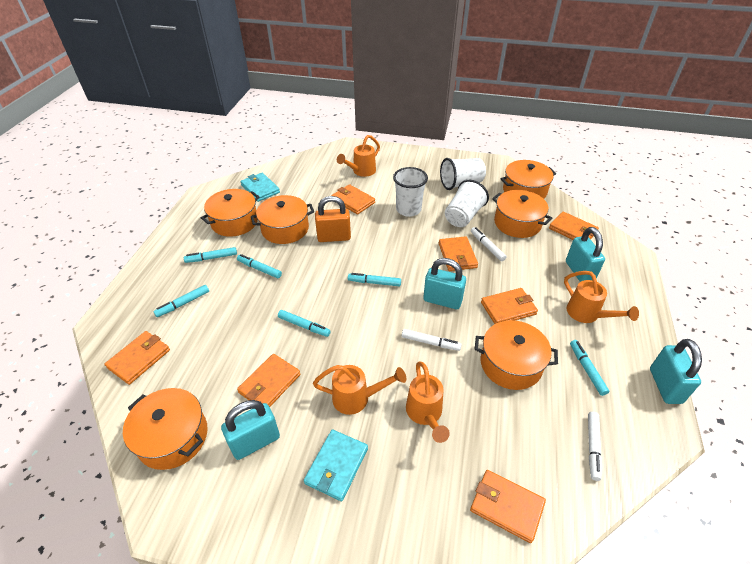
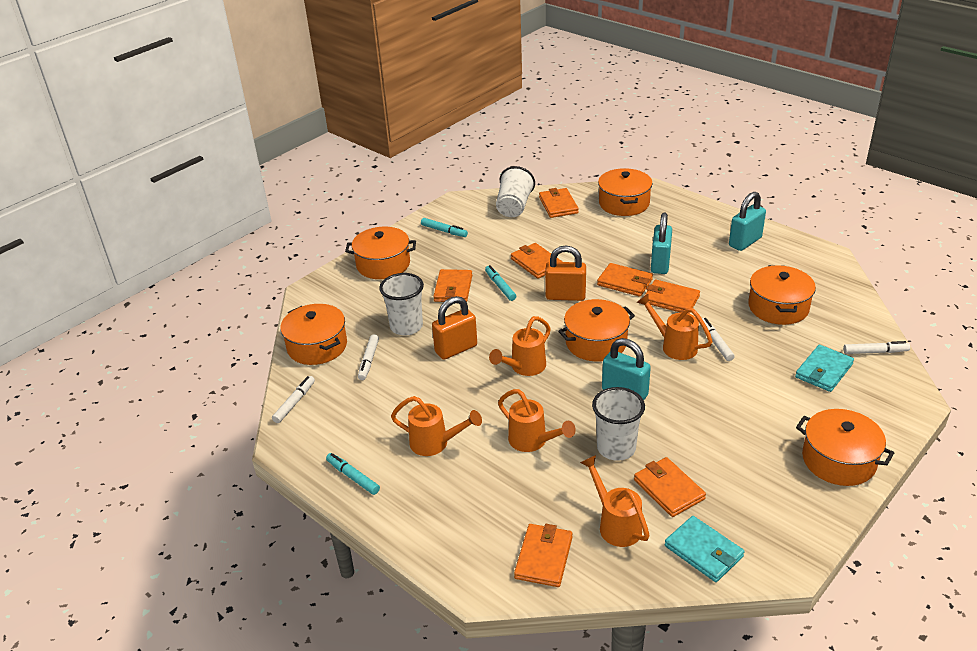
orange padlock: 1 -> 2
orange watering can: 4 -> 5
turquoise marker: 6 -> 3
turquoise padlock: 4 -> 3
white marker: 3 -> 4

